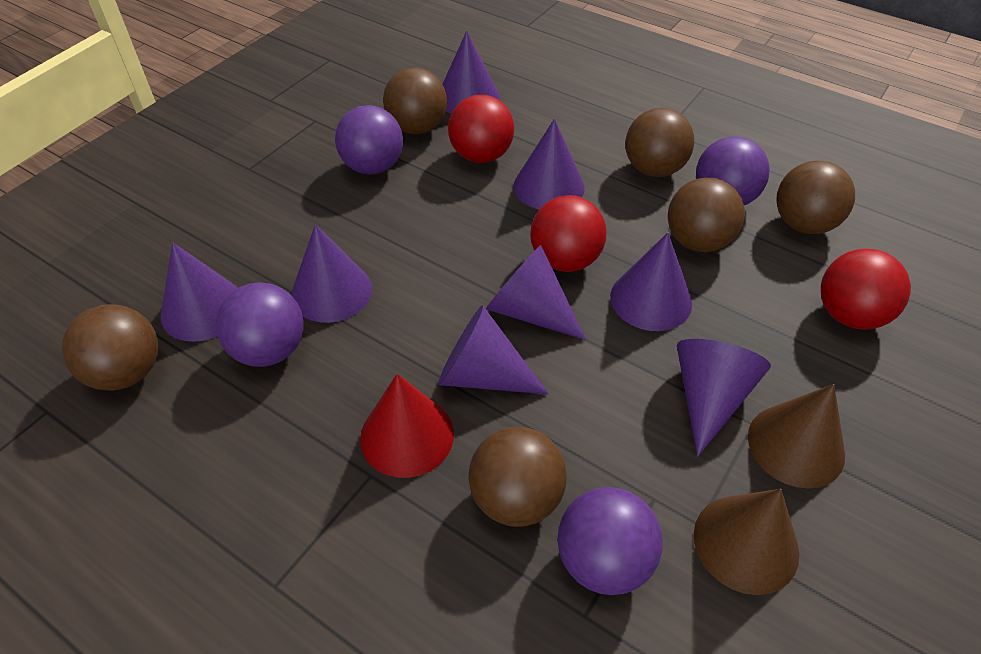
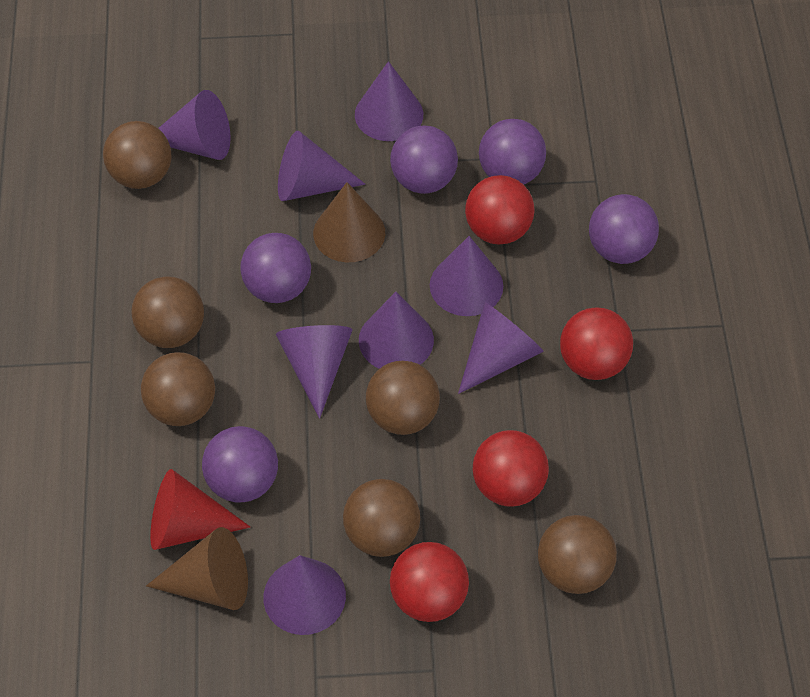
purple ball: 4 -> 5
red ball: 3 -> 4

